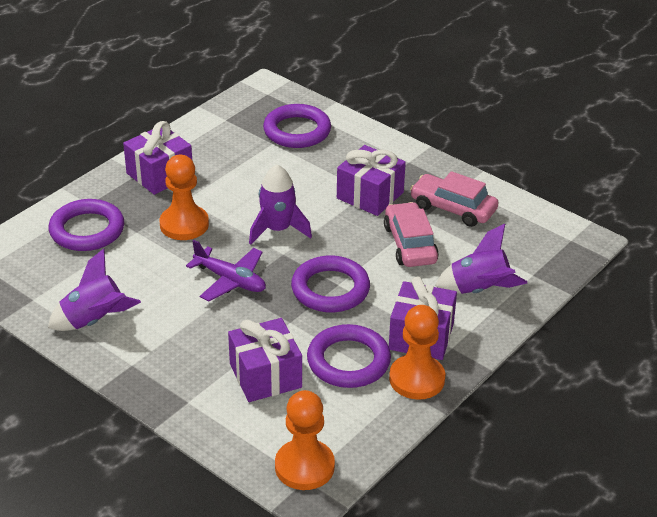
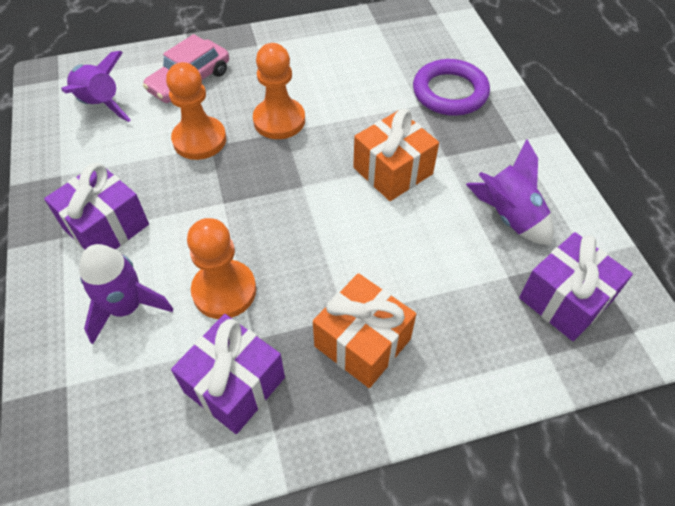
orange gift: 0 -> 2
pink car: 2 -> 1
purple gift: 4 -> 3
purple plane: 1 -> 0
purple ring: 4 -> 1

